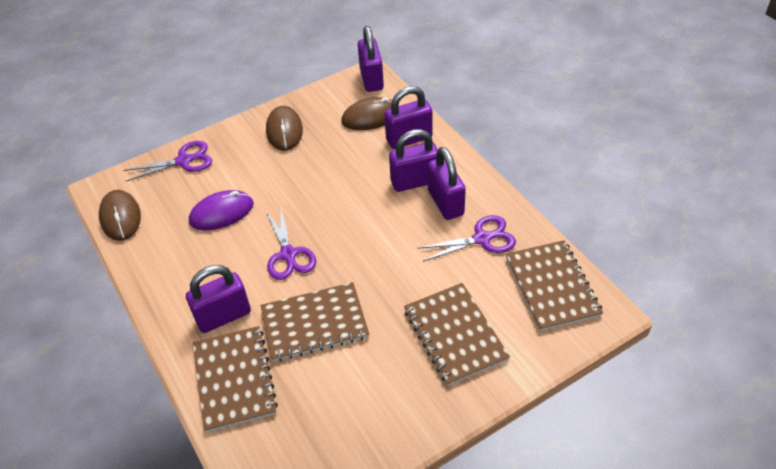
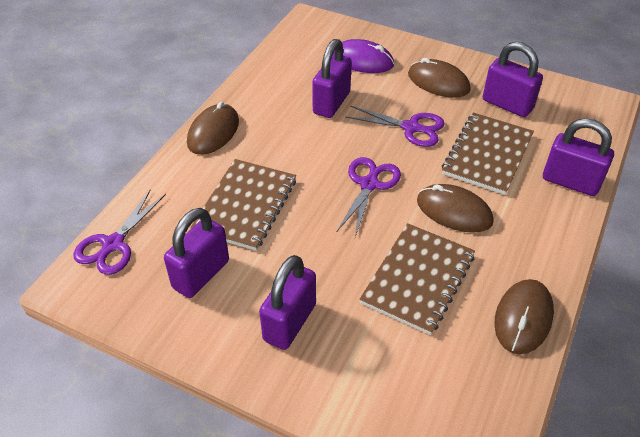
brown mouse: 3 -> 4
brown notebook: 4 -> 3

